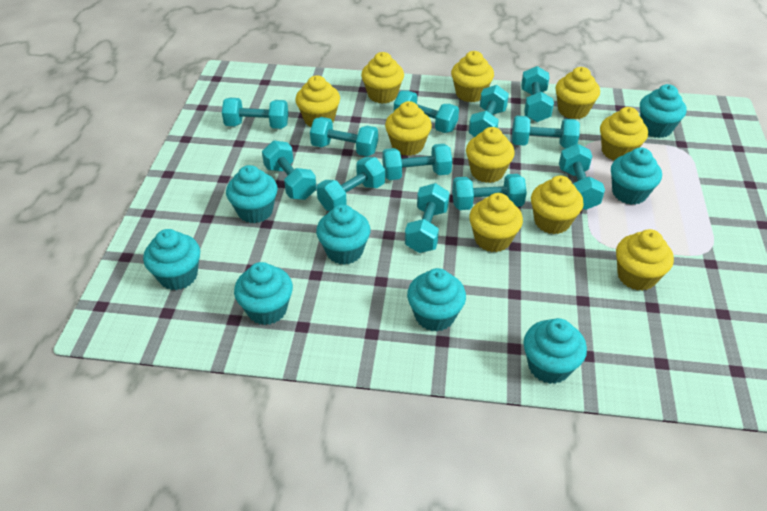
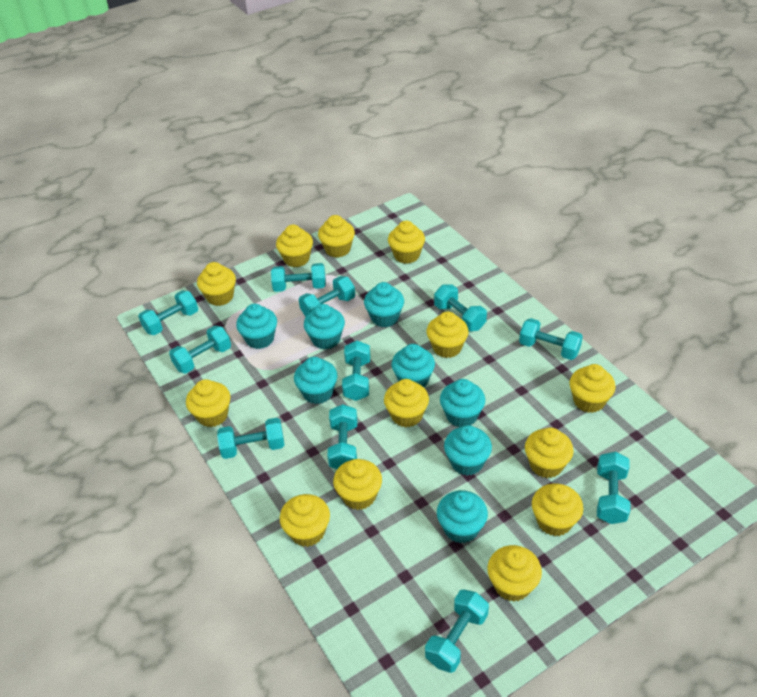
turquoise dumbbell: 12 -> 11
yellow cupcake: 10 -> 13

